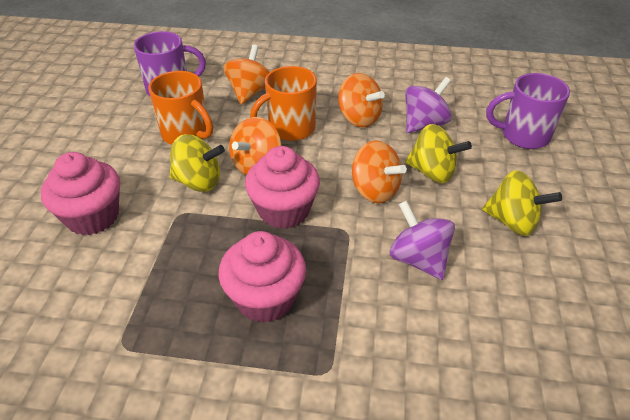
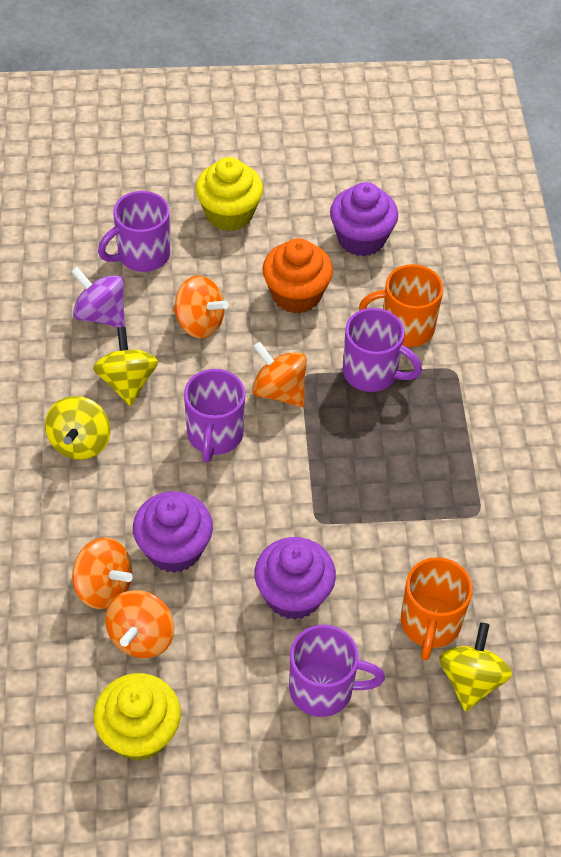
orange cupcake: 0 -> 1
pink cupcake: 3 -> 0
purple cupcake: 0 -> 3
purple mug: 2 -> 4
purple spinning top: 2 -> 1
yellow cupcake: 0 -> 2

